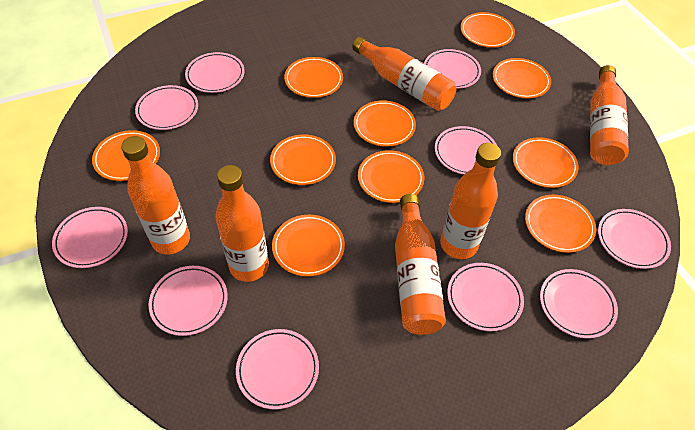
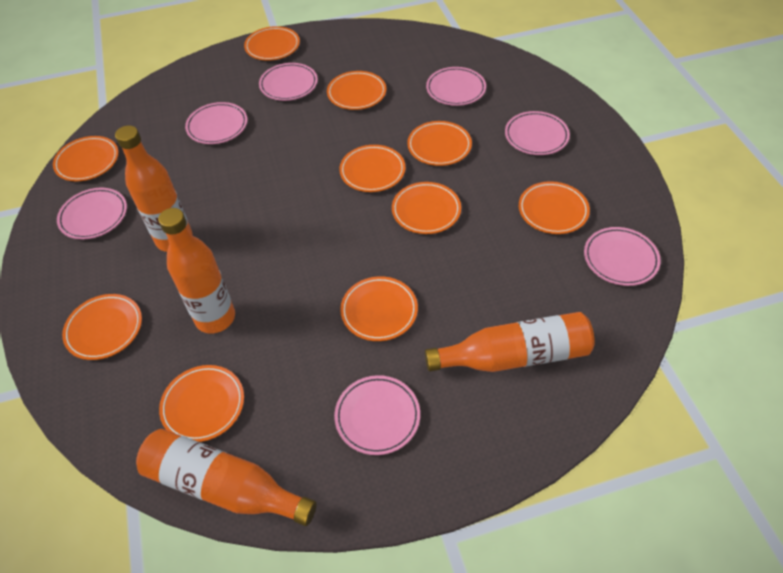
orange bottle: 6 -> 4
pink plate: 10 -> 7

